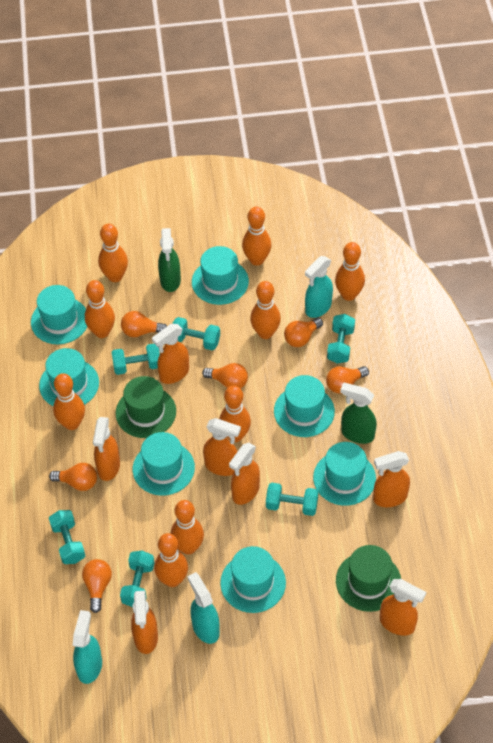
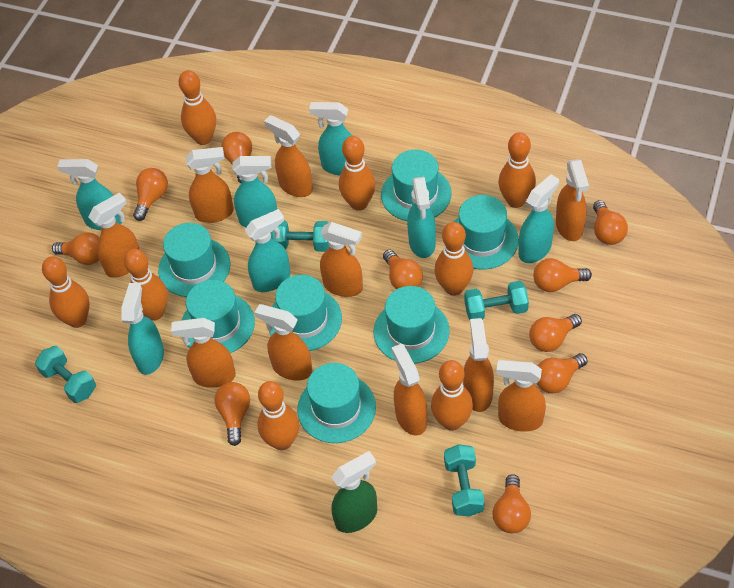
green hat: 2 -> 0
green spray bottle: 2 -> 1
orange bowling pin: 9 -> 8
orange light bulb: 6 -> 10
orange spray bottle: 7 -> 10
turquoise dumbbell: 6 -> 4
turquoise spray bottle: 3 -> 7

